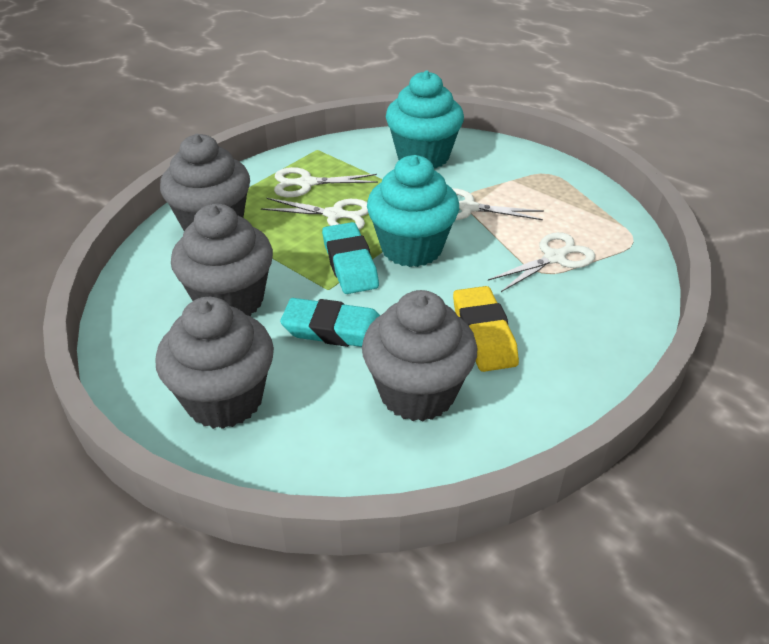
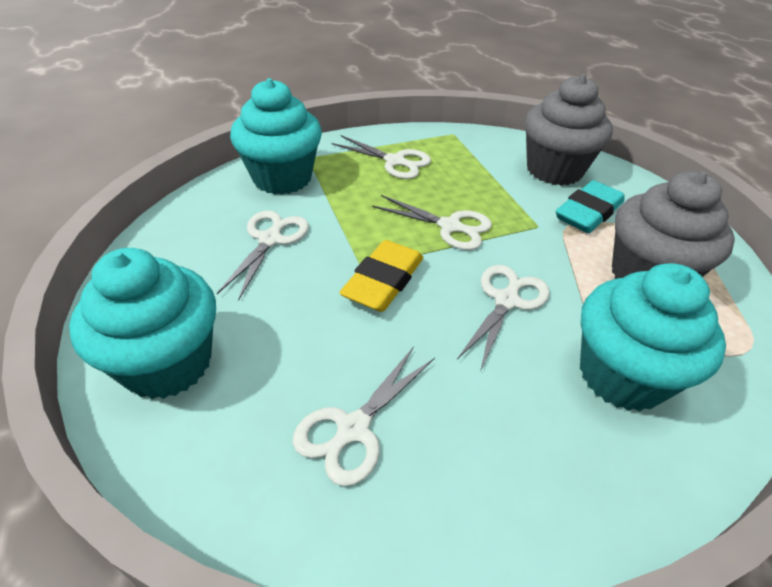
grey cupcake: 4 -> 2
turquoise cupcake: 2 -> 3
turquoise eraser: 2 -> 1
white scissors: 4 -> 5

